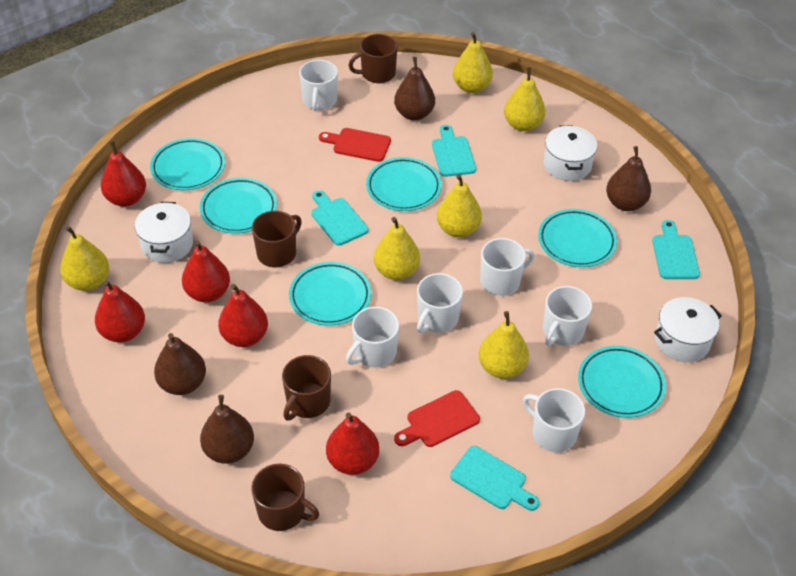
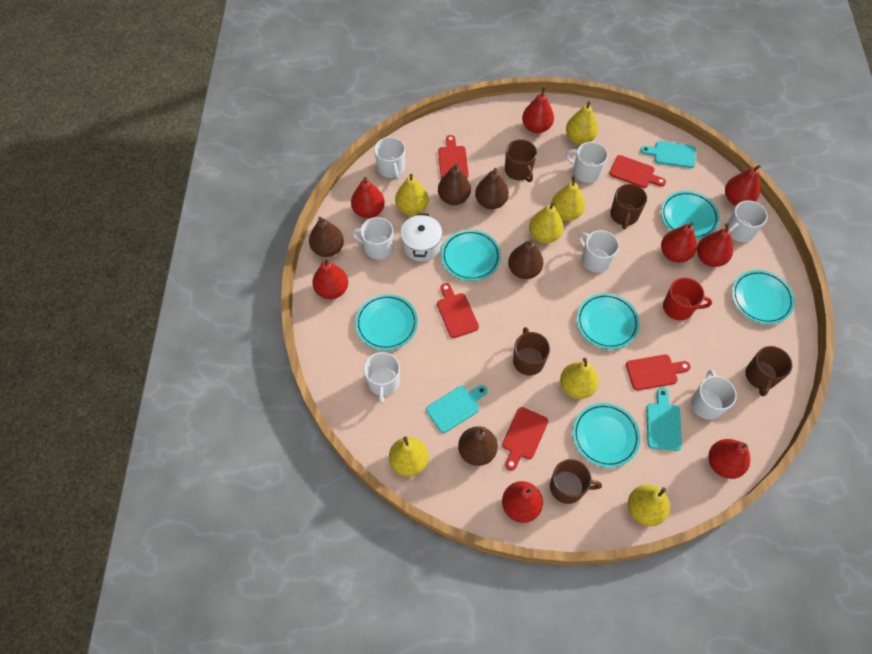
brown mug: 4 -> 5
brown pear: 4 -> 5
red cutting board: 2 -> 5
red mug: 0 -> 1
red pear: 5 -> 8
turquoise cutting board: 4 -> 3
white mug: 6 -> 7
white pot: 3 -> 1
yellow pear: 6 -> 7

